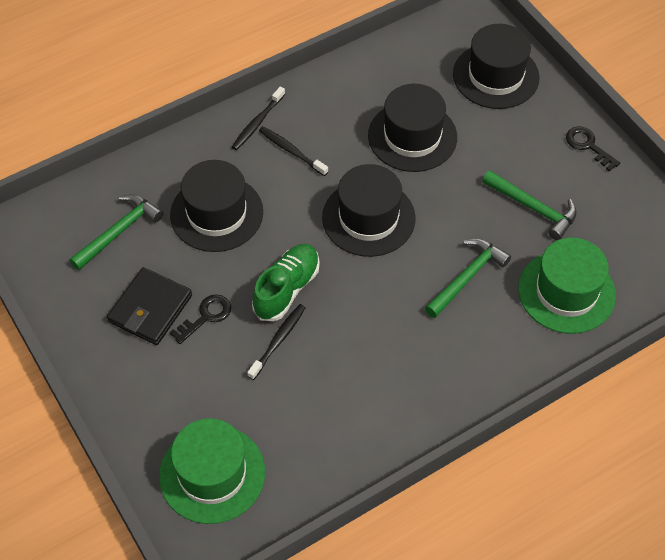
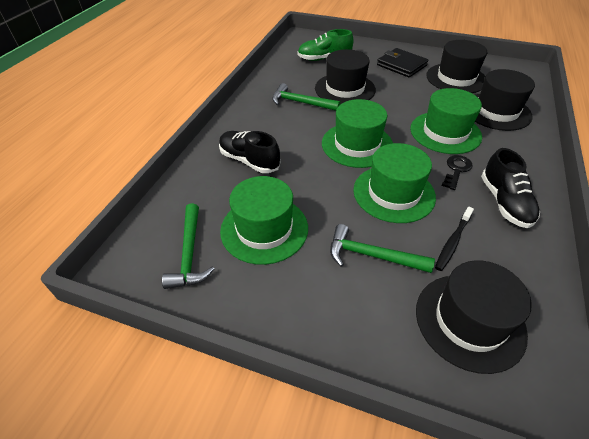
black key: 2 -> 1
black shoe: 0 -> 2
black toothbrush: 3 -> 1
green hat: 2 -> 4

